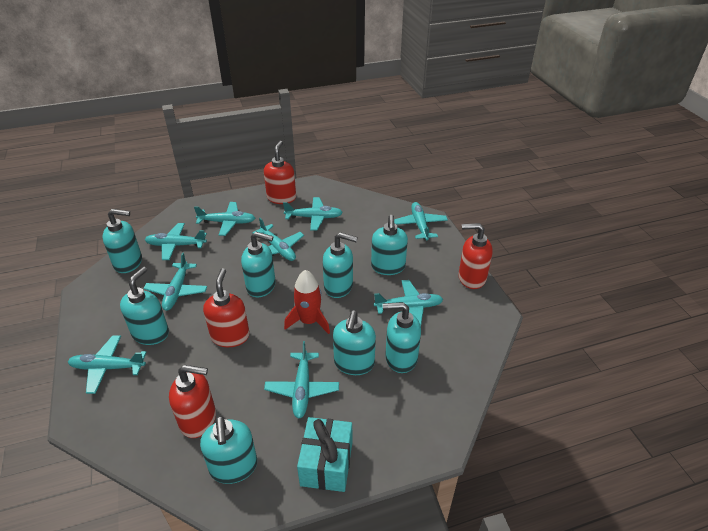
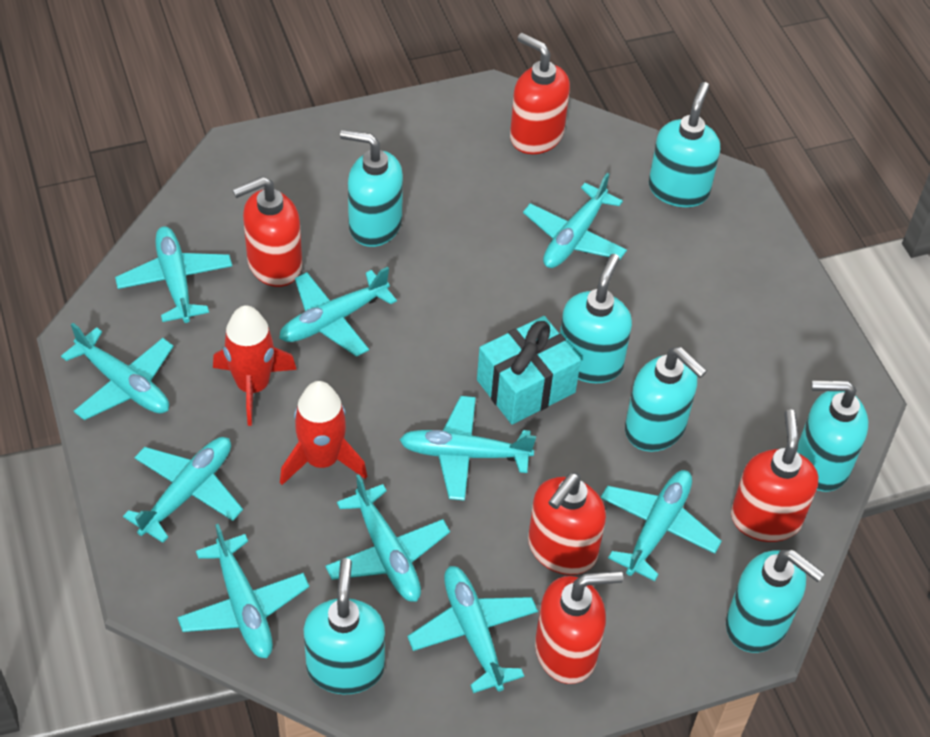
red rocket: 1 -> 2
red soap dispenser: 4 -> 5
turquoise plane: 9 -> 10
turquoise soap dispenser: 8 -> 7

